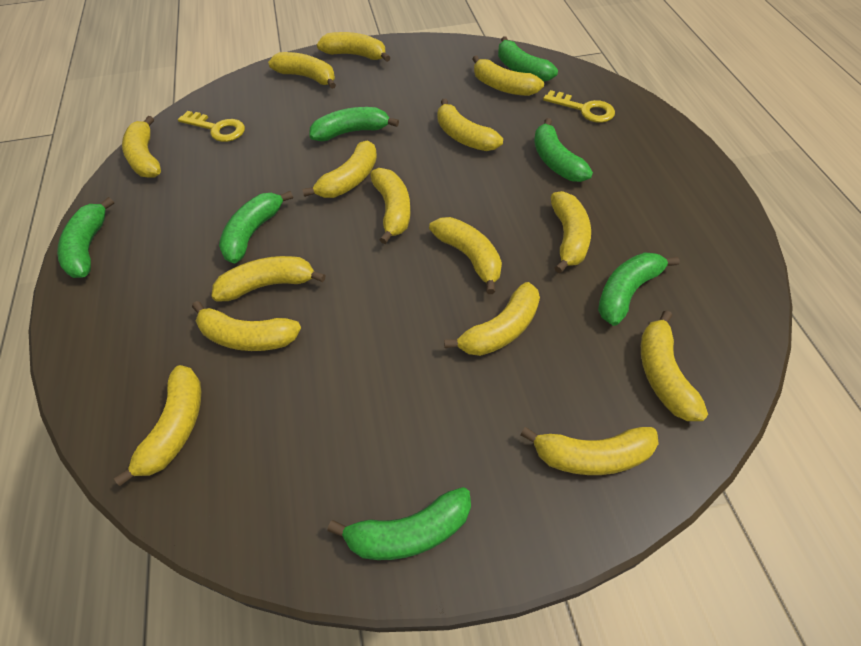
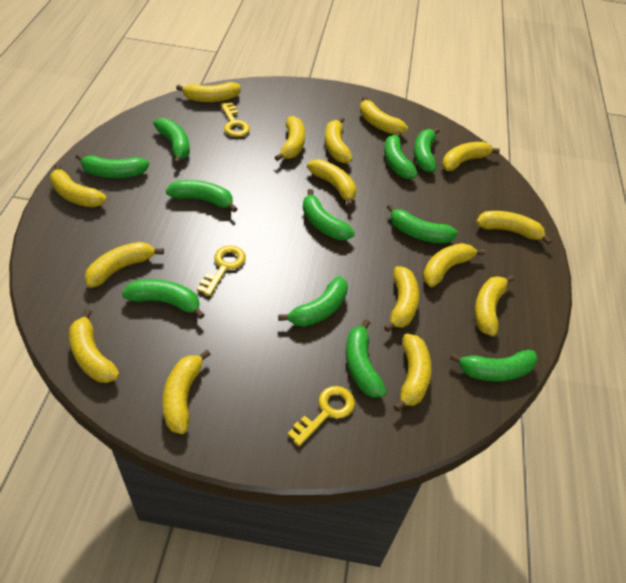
green banana: 7 -> 11
yellow key: 2 -> 3

